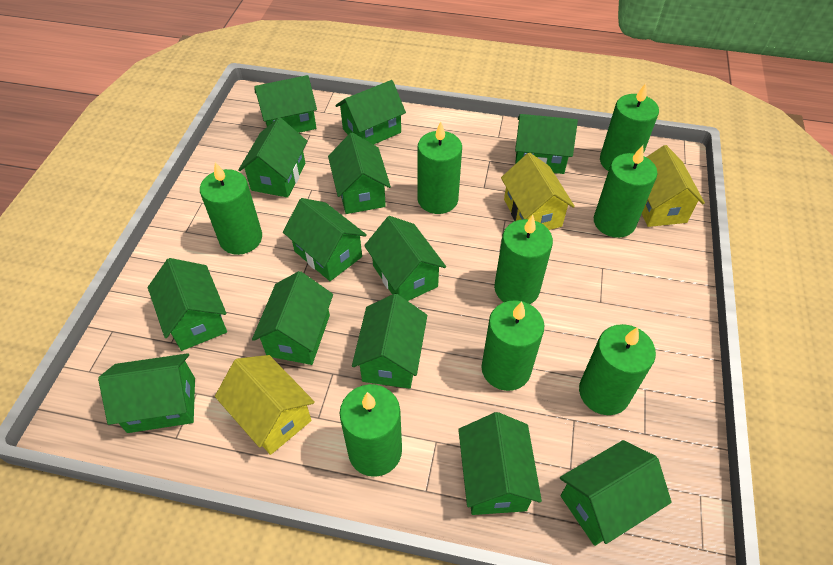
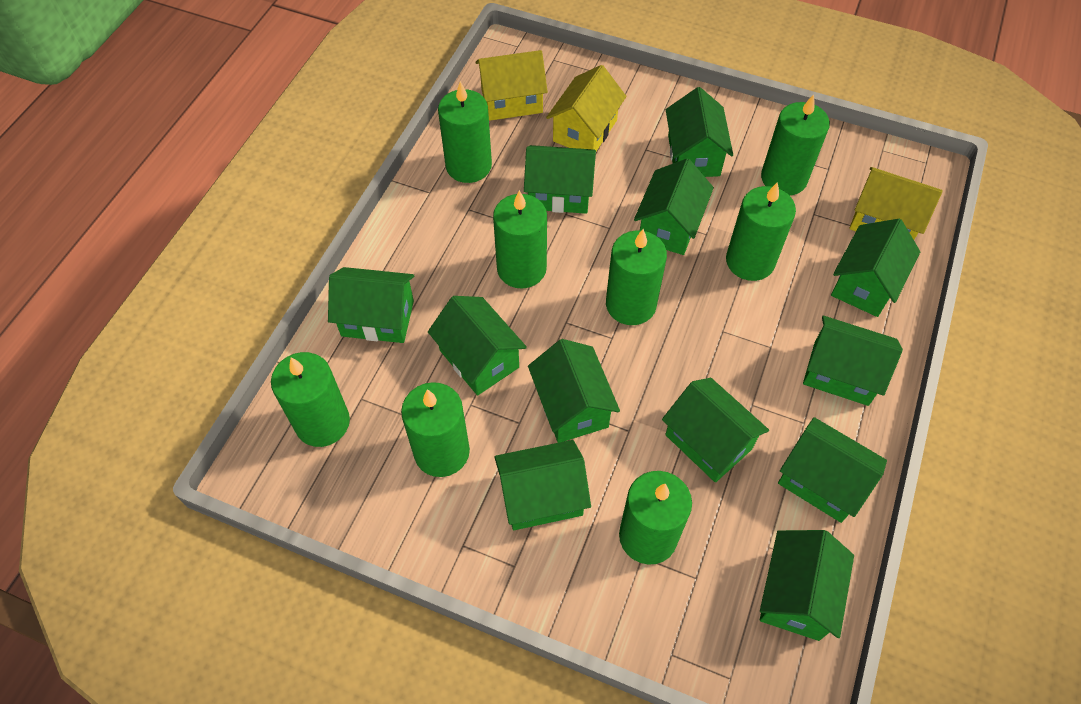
green house: 13 -> 12

